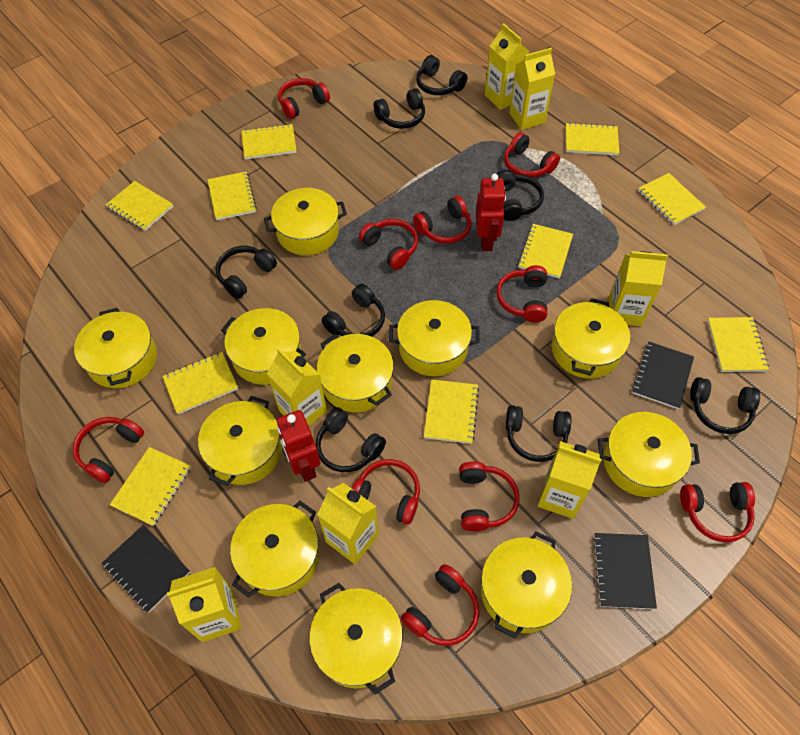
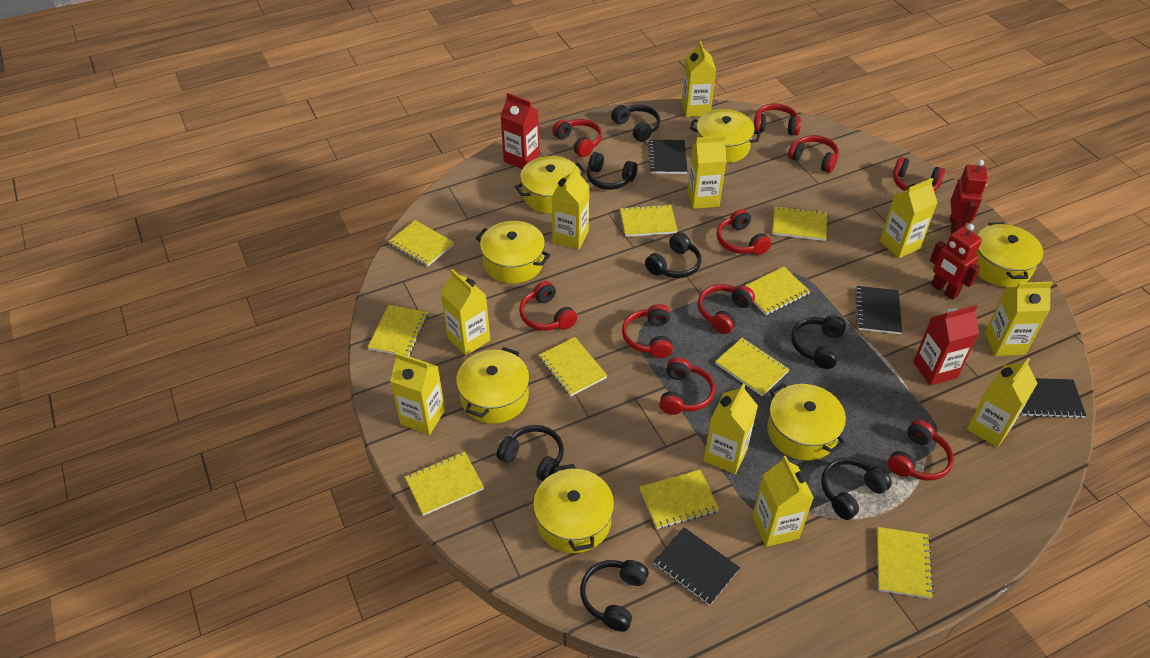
black headphones: 8 -> 7
black notebook: 3 -> 4
red carton: 0 -> 2
yellow carton: 7 -> 10
yellow pot: 11 -> 7

